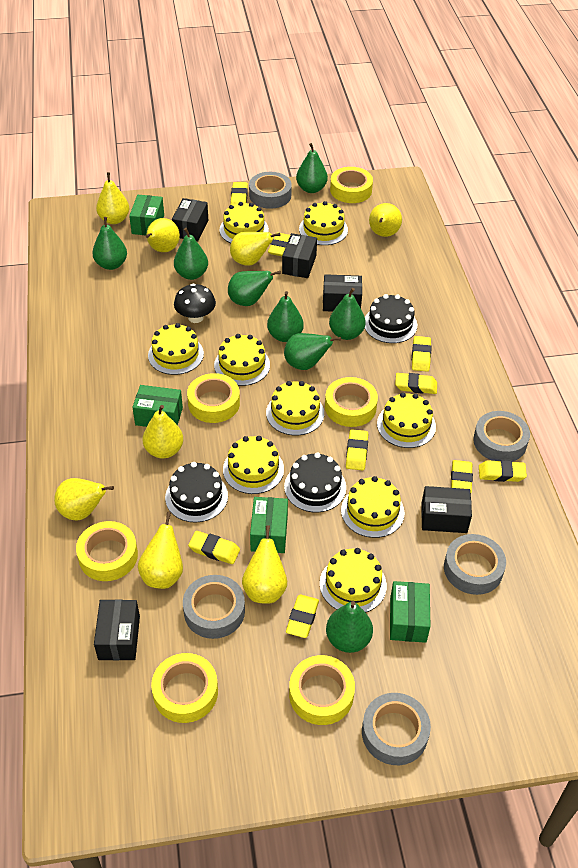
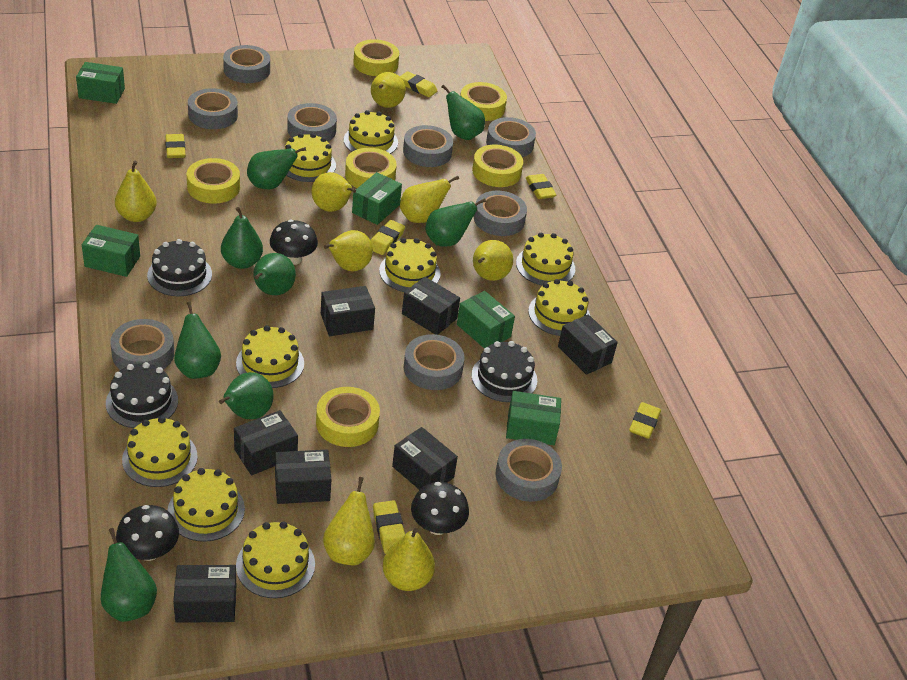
black box: 5 -> 7
black mushroom: 1 -> 3
green box: 4 -> 5
grey tape: 5 -> 9
yellow eraser: 9 -> 6

